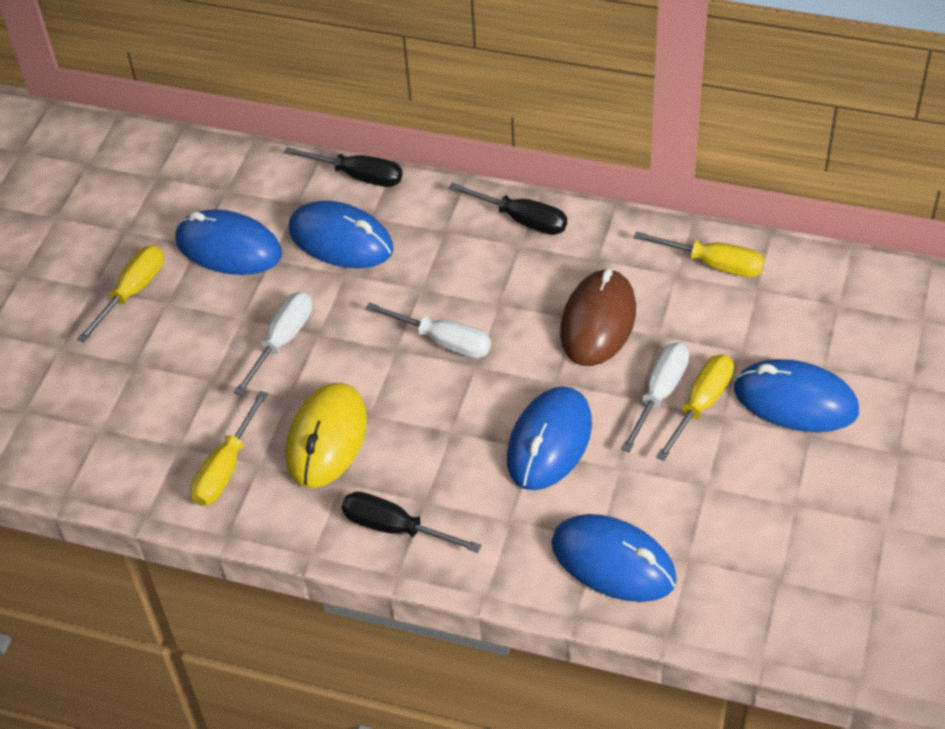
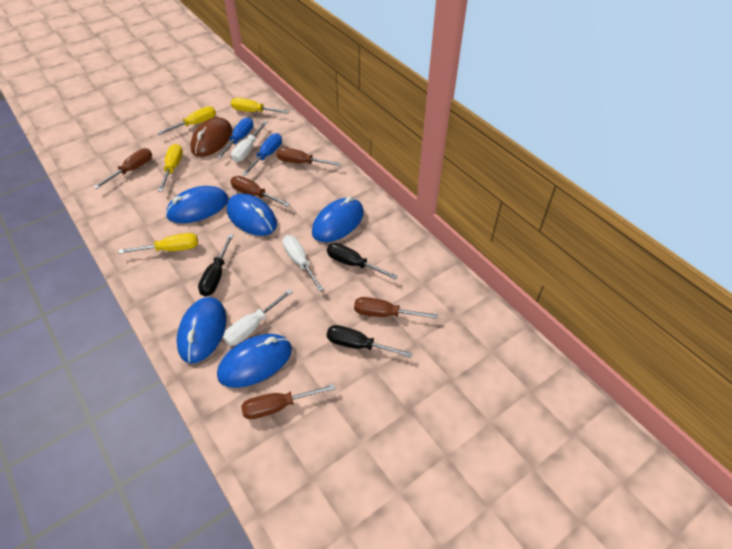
blue screwdriver: 0 -> 2
brown screwdriver: 0 -> 5
yellow mouse: 1 -> 0

